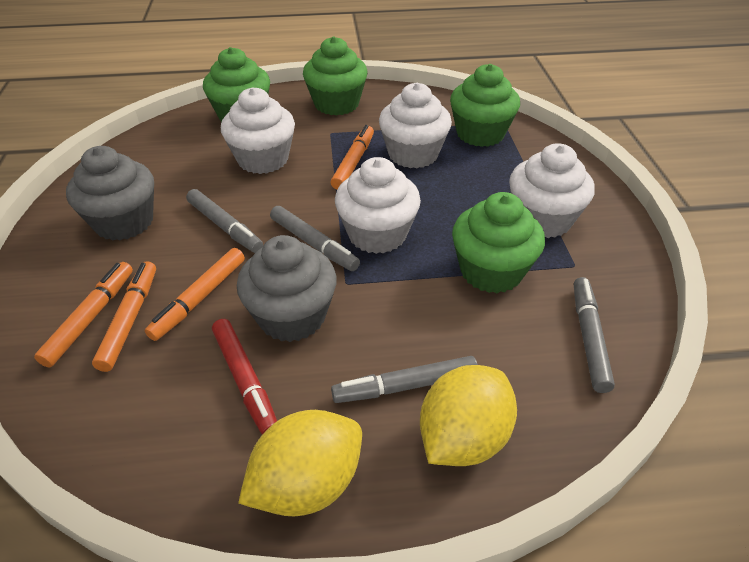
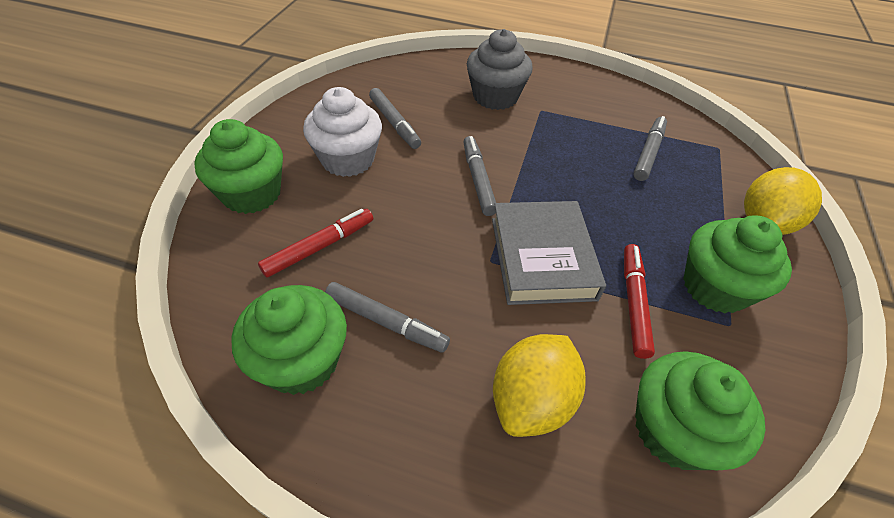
grey book: 0 -> 1
grey cupcake: 2 -> 1
orange marker: 4 -> 0
red marker: 1 -> 2
white cupcake: 4 -> 1

